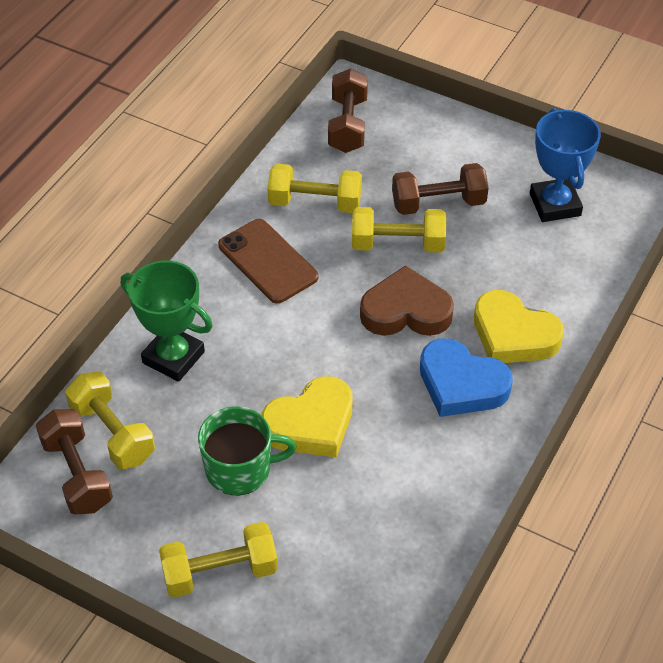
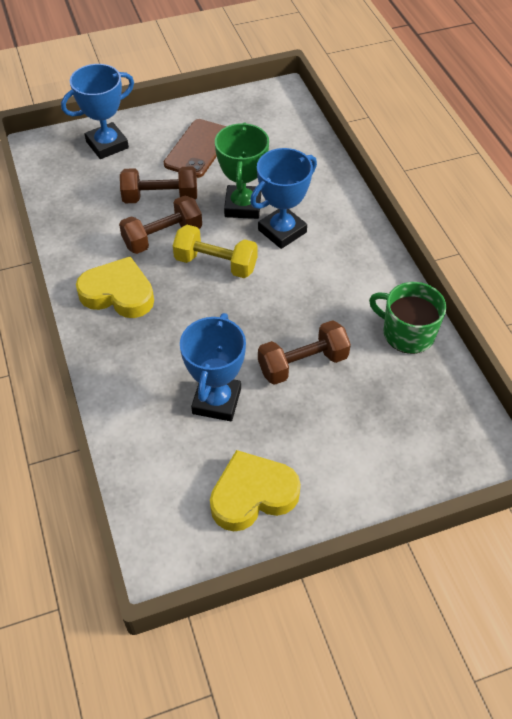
blue heart: 1 -> 0
blue trophy: 1 -> 3
brown heart: 1 -> 0
yellow dumbbell: 4 -> 1

